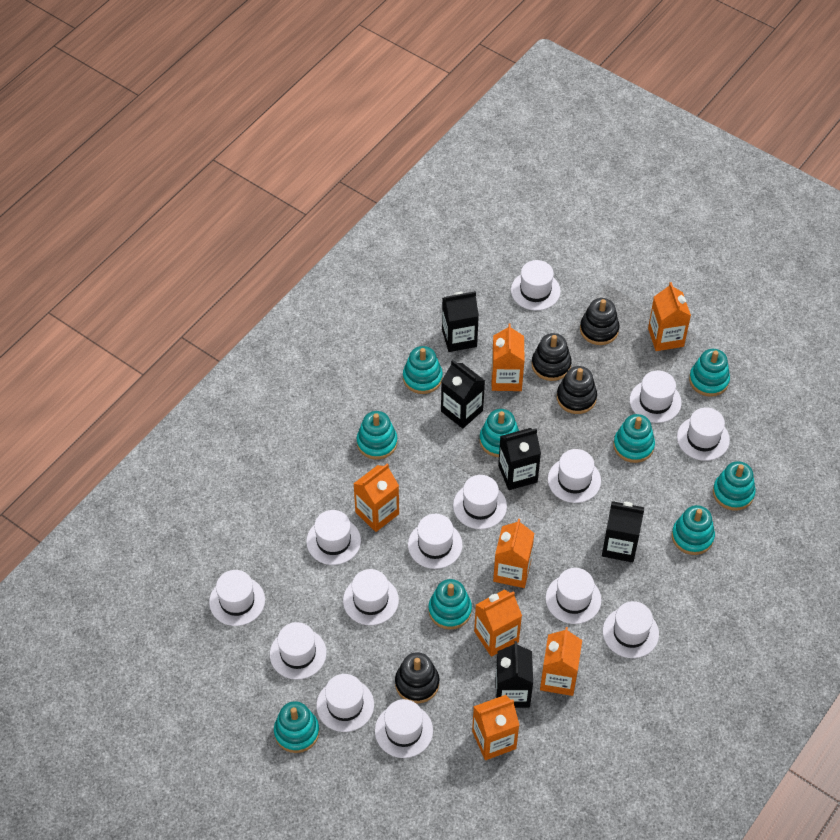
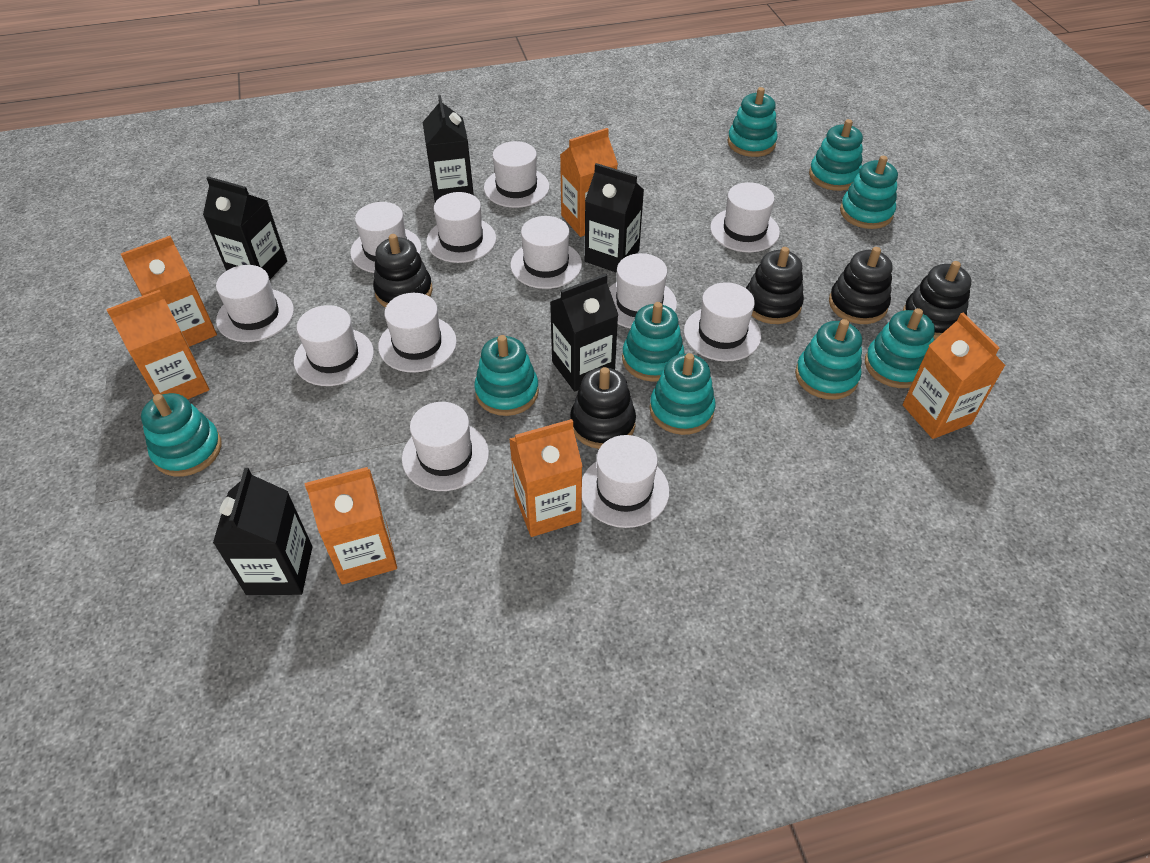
black stacking toy: 4 -> 5
orange carton: 7 -> 6
white hat: 14 -> 12

